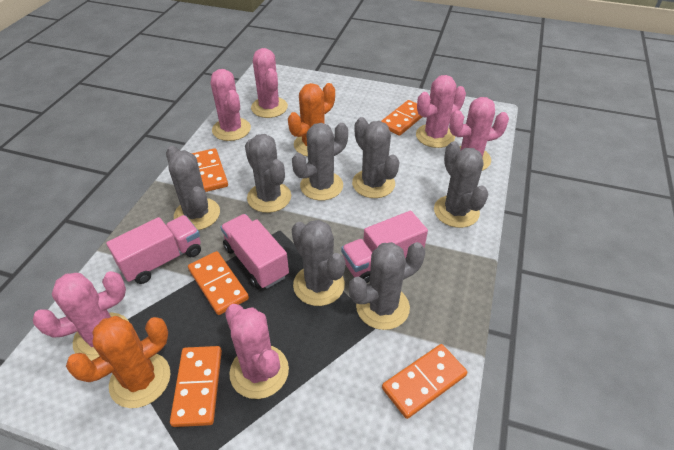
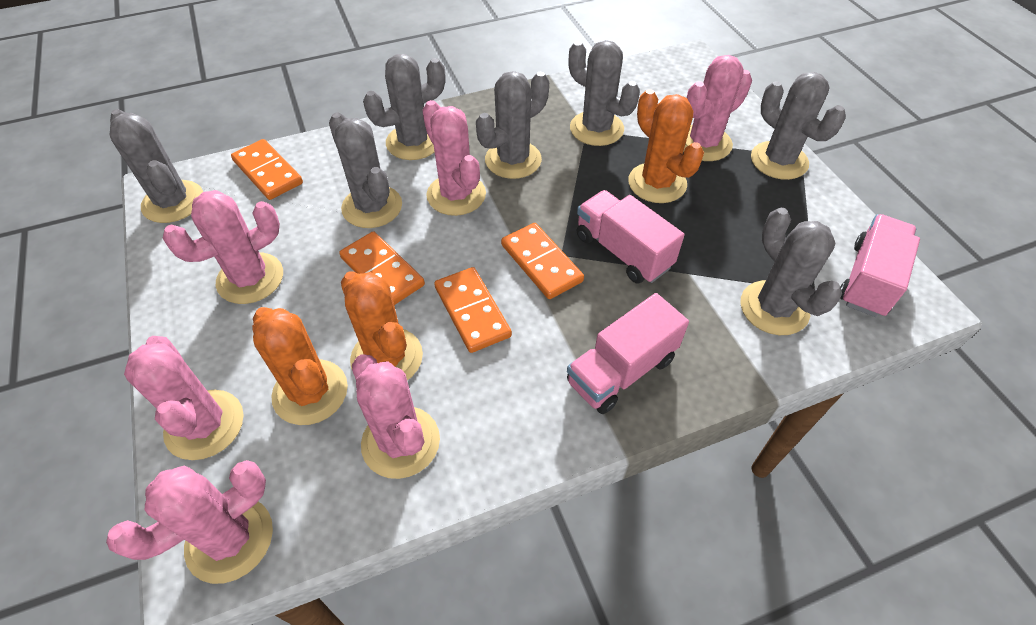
orange cactus: 2 -> 3
orange domino: 5 -> 4

